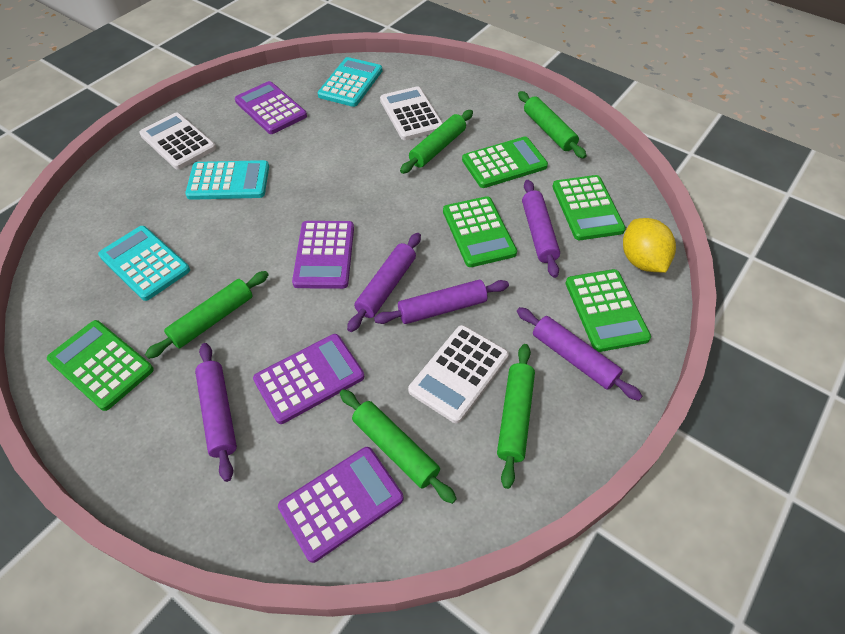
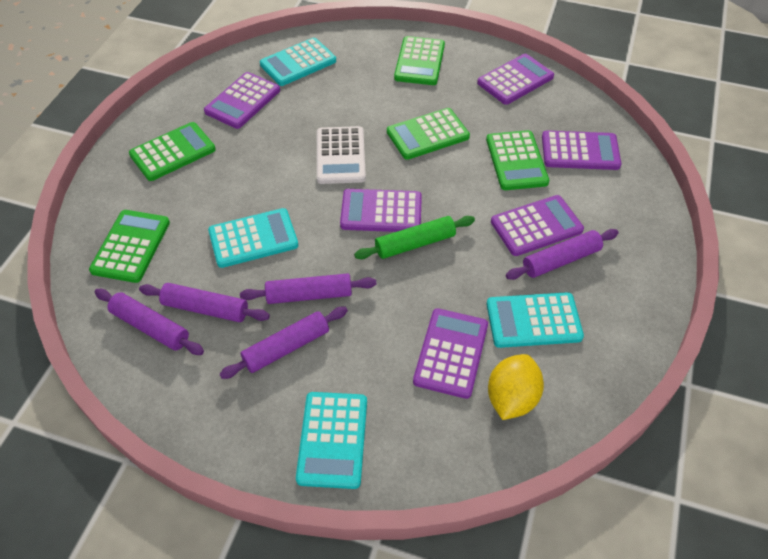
green rolling pin: 5 -> 1
purple calculator: 4 -> 6
turquoise calculator: 3 -> 4
white calculator: 3 -> 1

